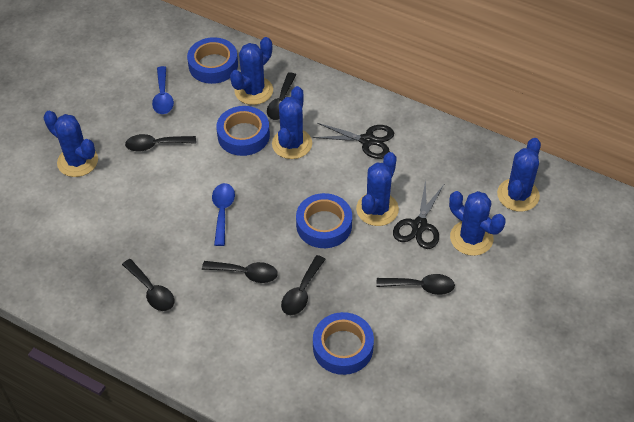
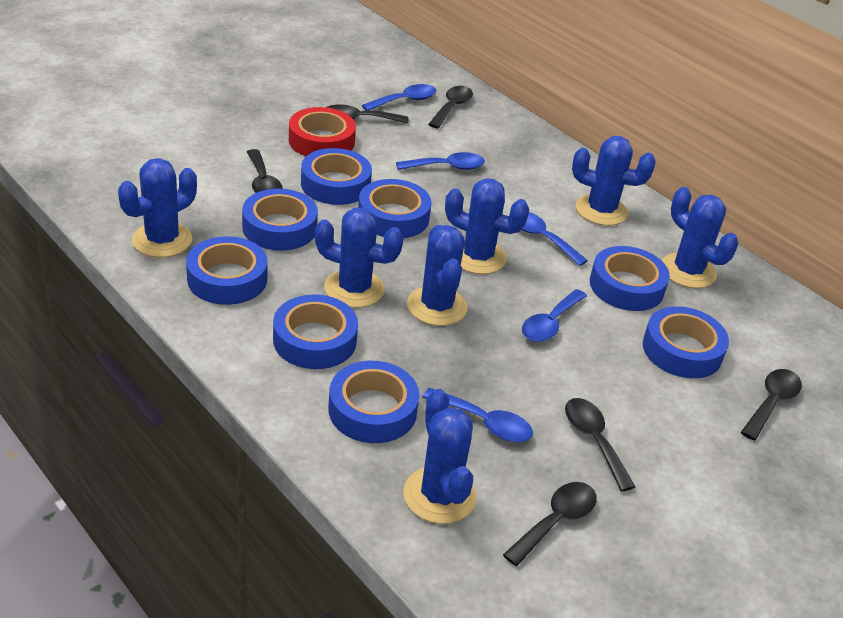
black scissors: 2 -> 0
blue cactus: 6 -> 7
blue spoon: 2 -> 5
blue tape: 4 -> 8
red tape: 0 -> 1

